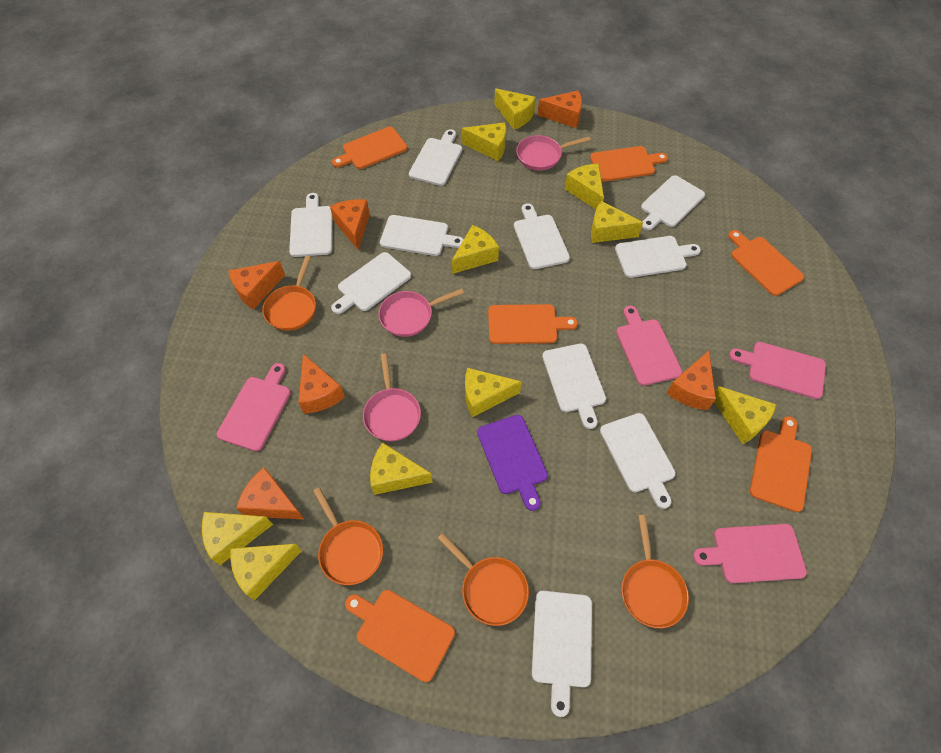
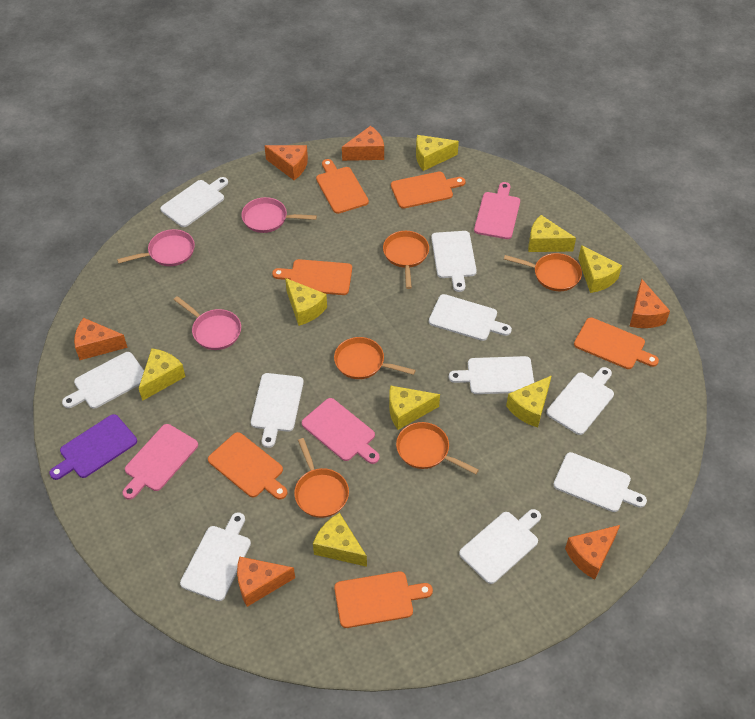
orange pan: 4 -> 5
pink cutting board: 4 -> 3
yellow cheese: 10 -> 8

